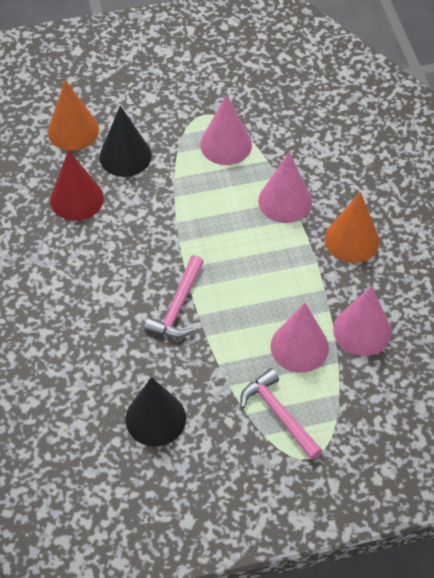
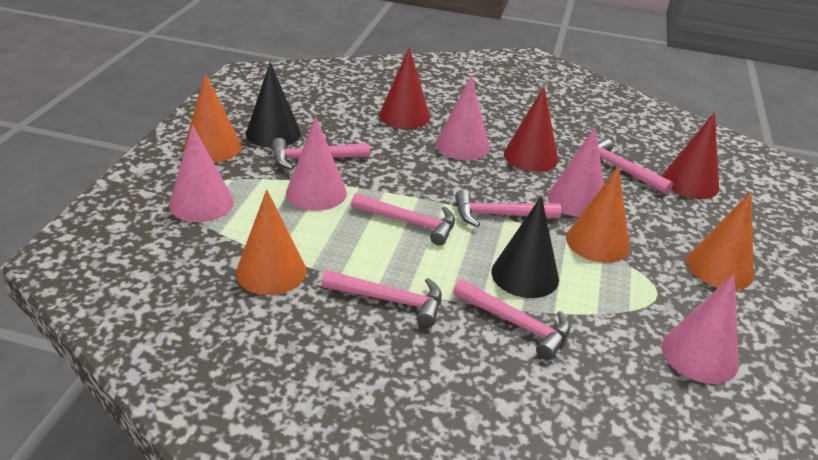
orange cone: 2 -> 4
pink cone: 4 -> 5
pink hammer: 2 -> 6
red cone: 1 -> 3

